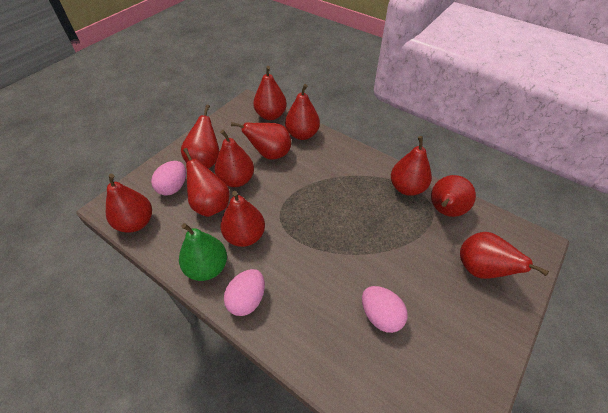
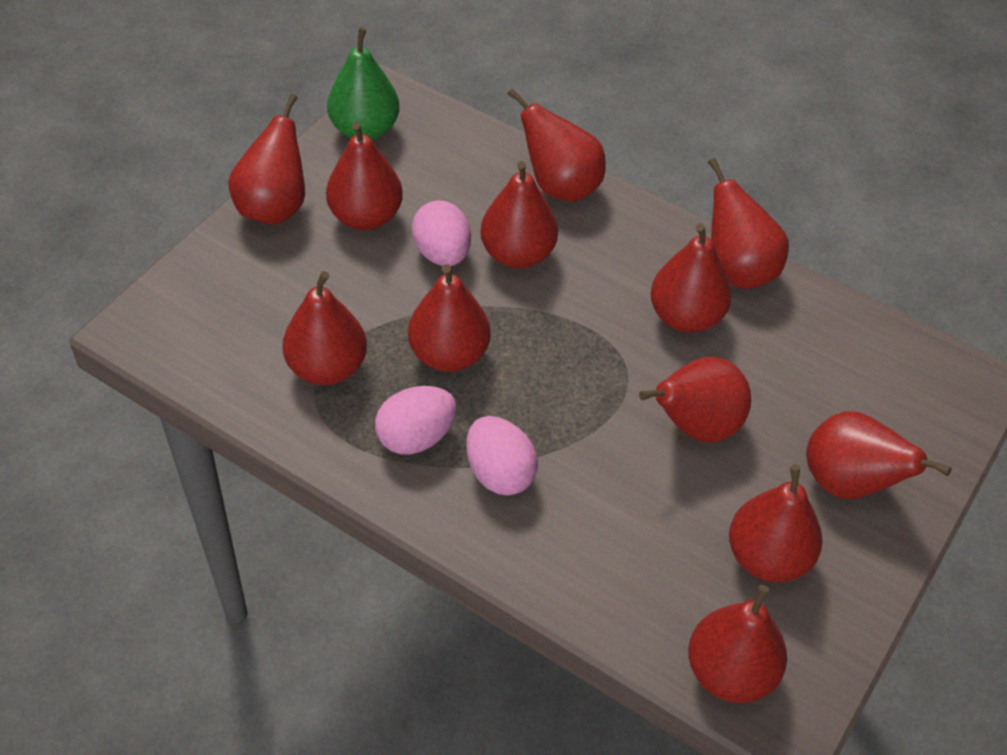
red pear: 11 -> 12

